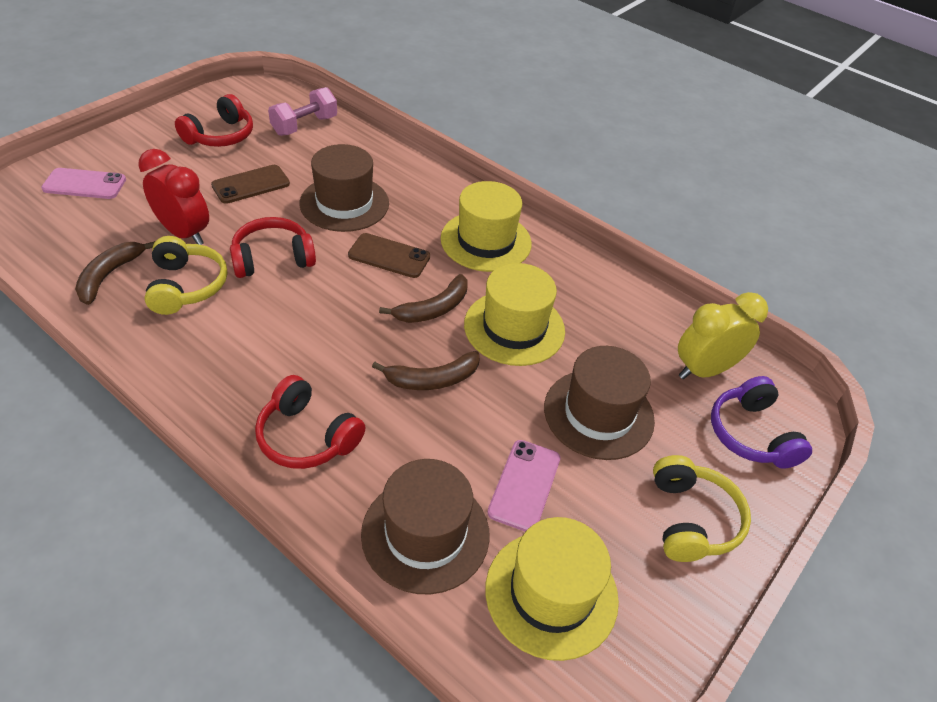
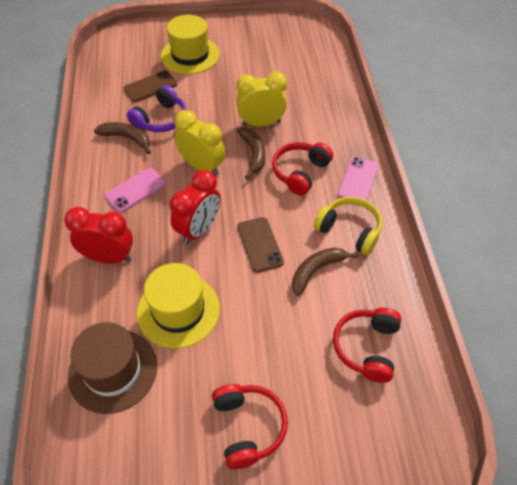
brown hat: 3 -> 1
pink dumbbell: 1 -> 0
red clock: 1 -> 2
yellow clock: 1 -> 2
yellow hat: 3 -> 2
yellow headphones: 2 -> 1

